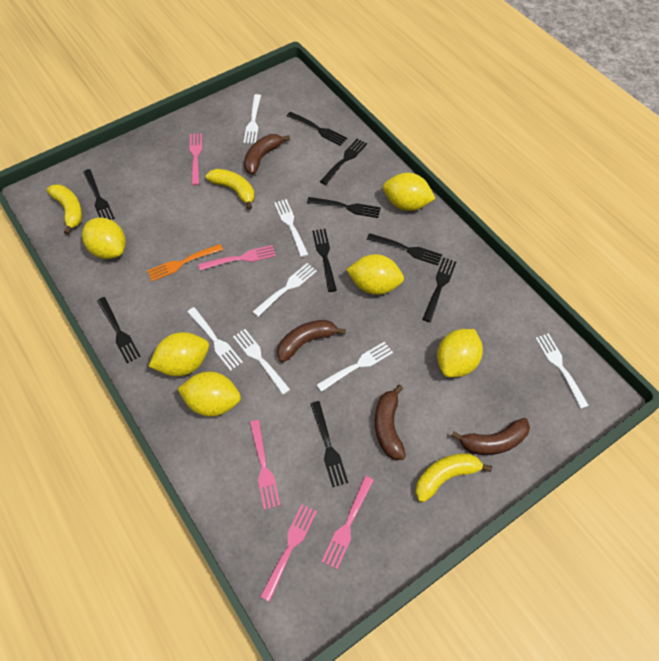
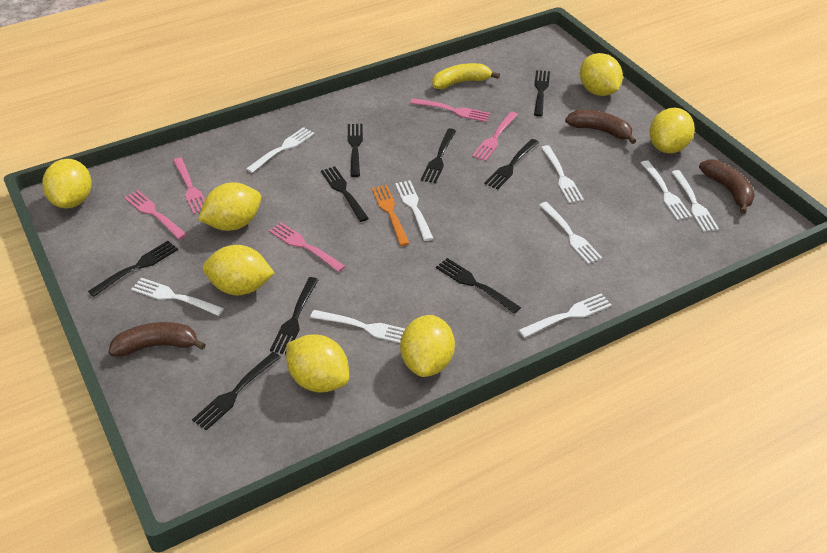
brown banana: 4 -> 3
white fork: 7 -> 9
yellow banana: 3 -> 1
yellow lemon: 6 -> 7

